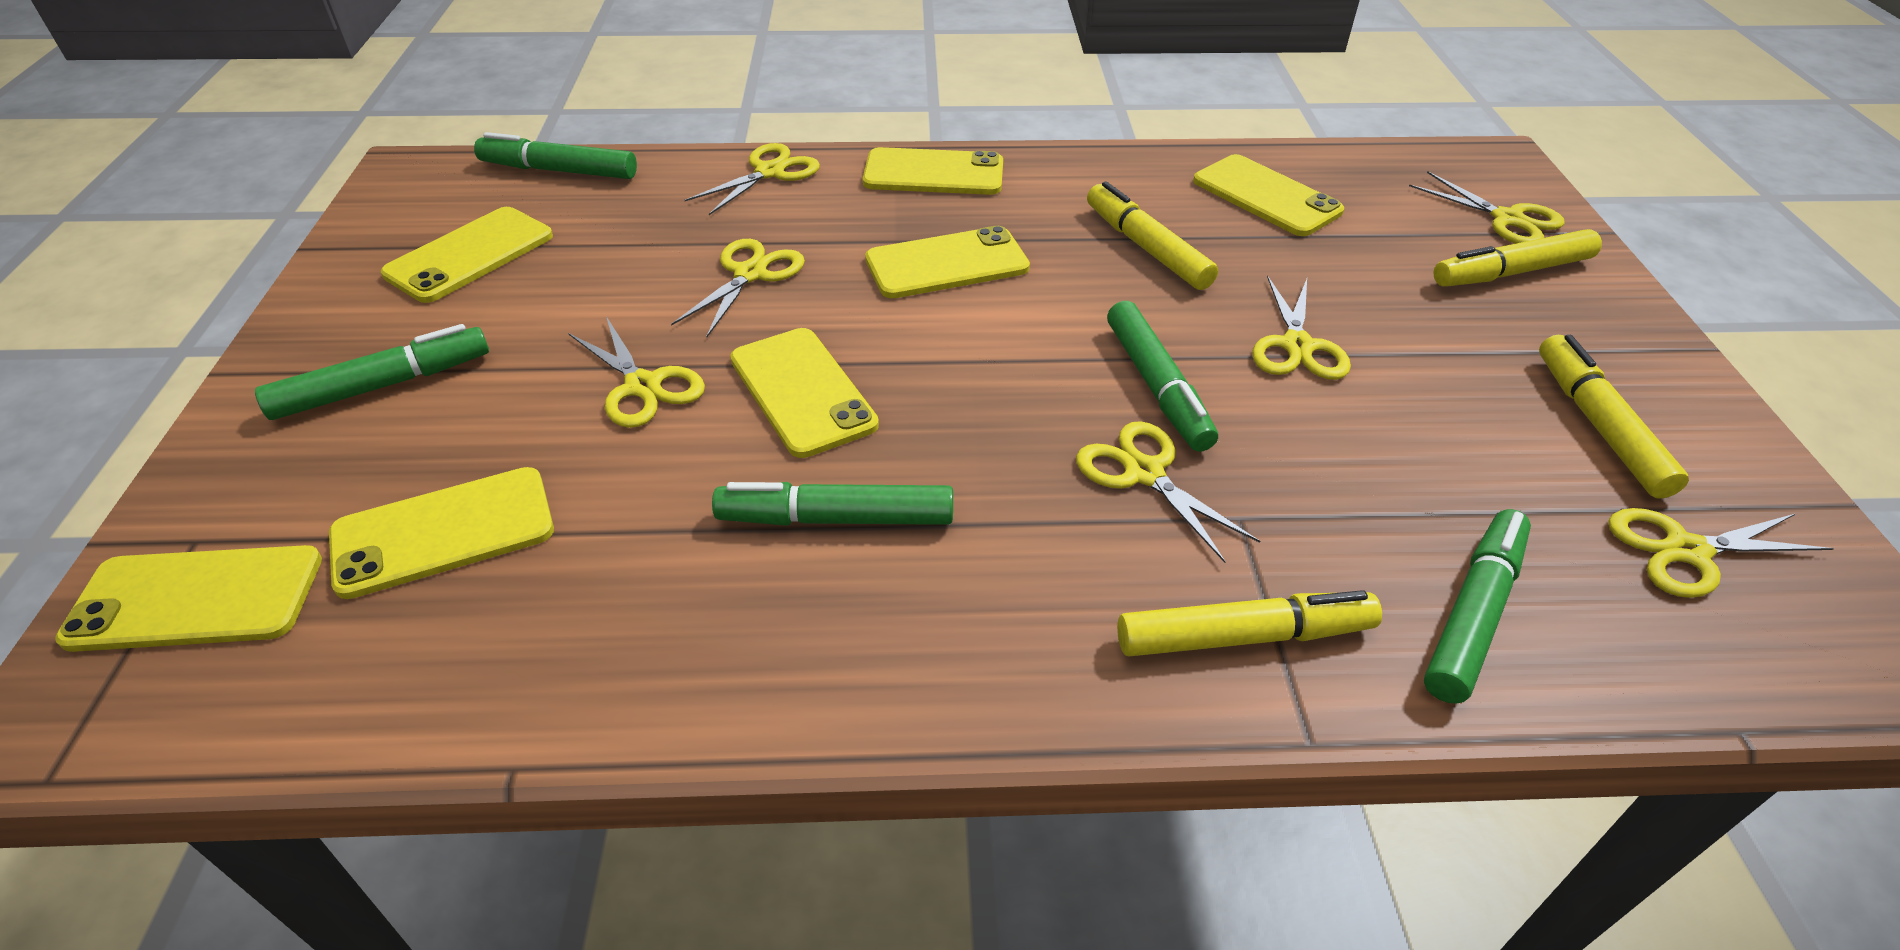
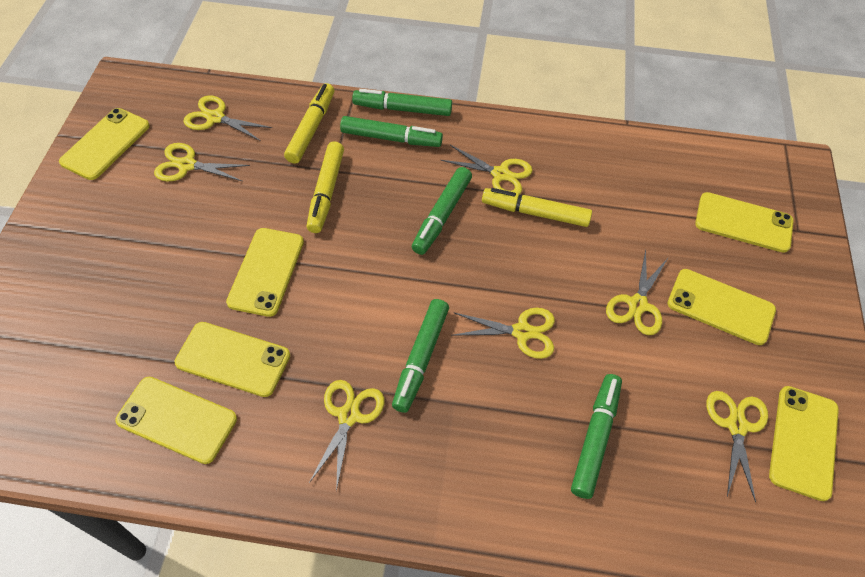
yellow marker: 4 -> 3

